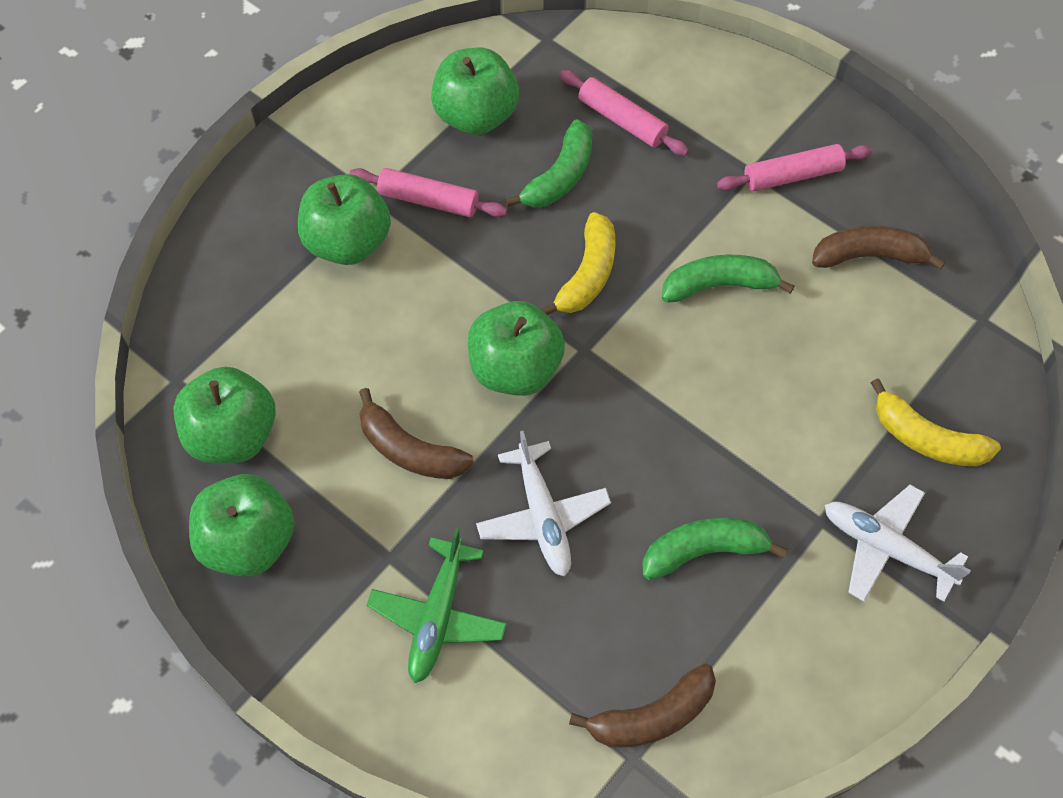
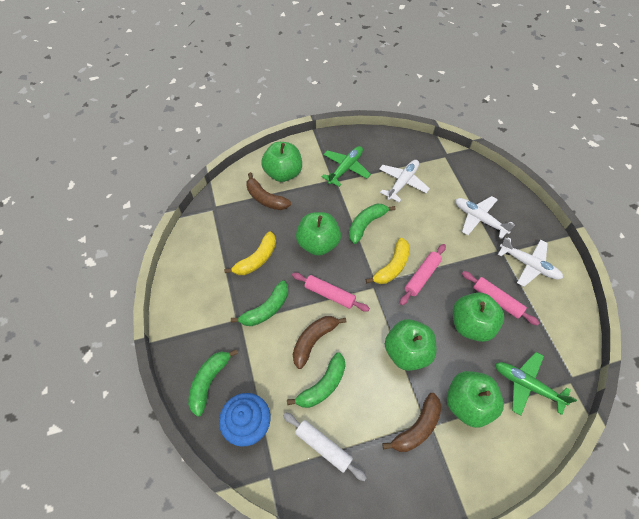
blue cupcake: 0 -> 1
green banana: 3 -> 4
green plane: 1 -> 2
white plane: 2 -> 3
white rolling pin: 0 -> 1

